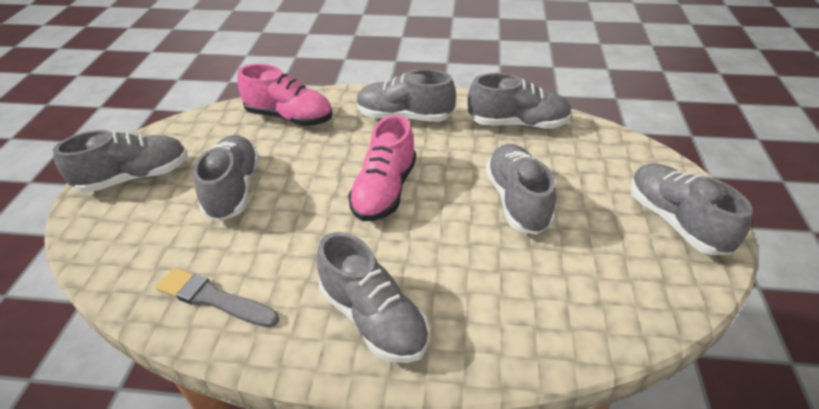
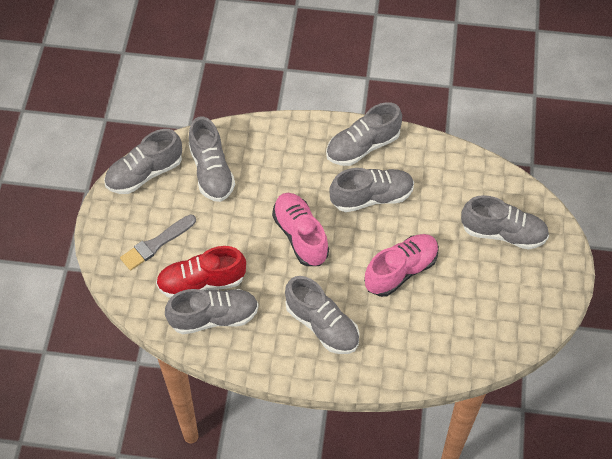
red shoe: 0 -> 1

